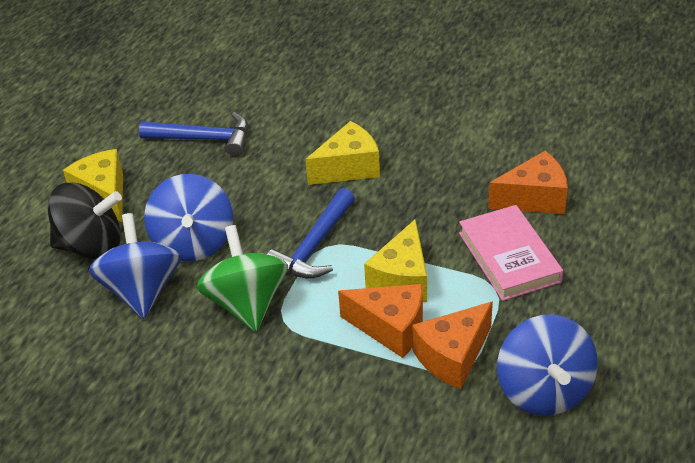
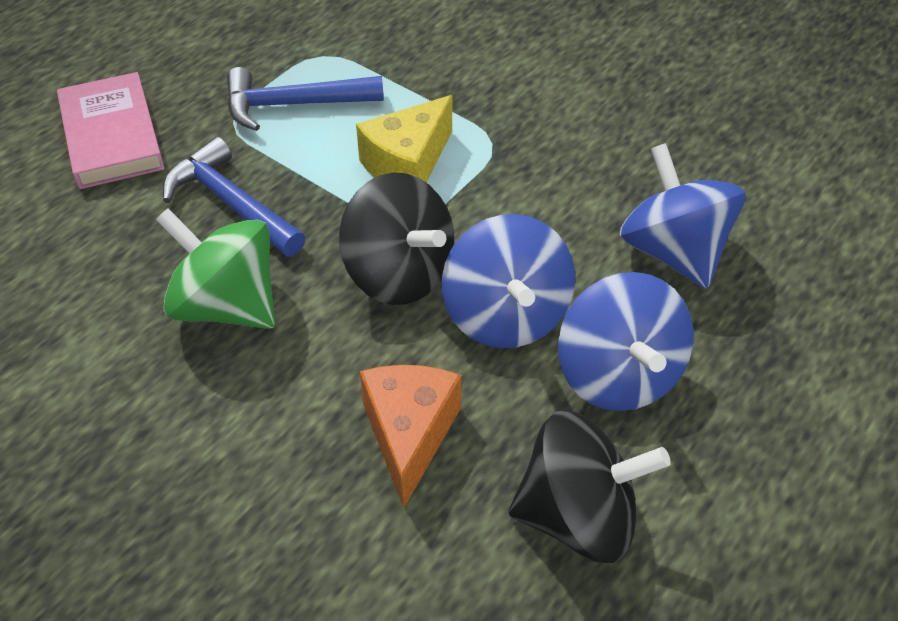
black spinning top: 1 -> 2
orange cheese: 3 -> 1
yellow cheese: 3 -> 1

